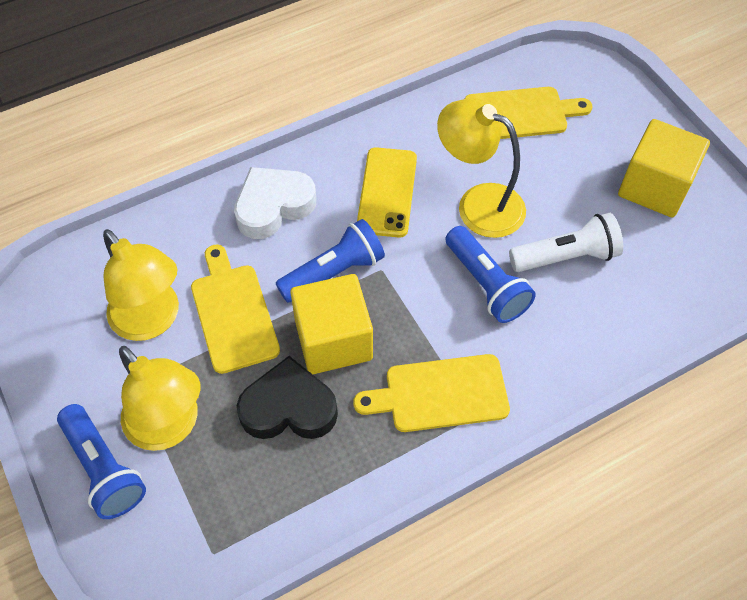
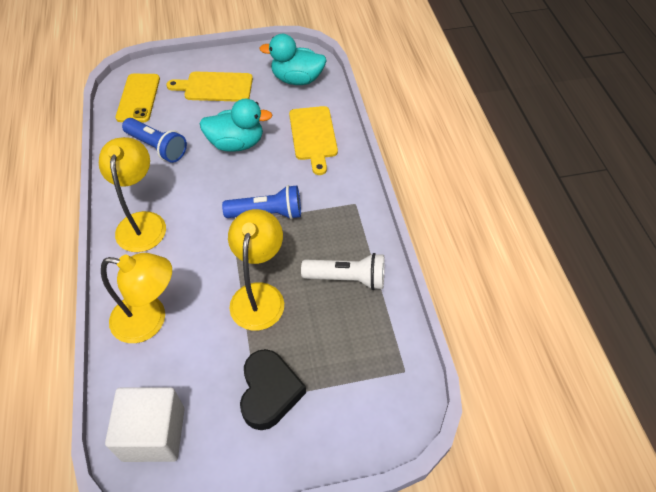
blue flashlight: 3 -> 2
turquoise duck: 0 -> 2
white cube: 0 -> 1
white heart: 1 -> 0
yellow cube: 2 -> 0
yellow cutting board: 3 -> 2

